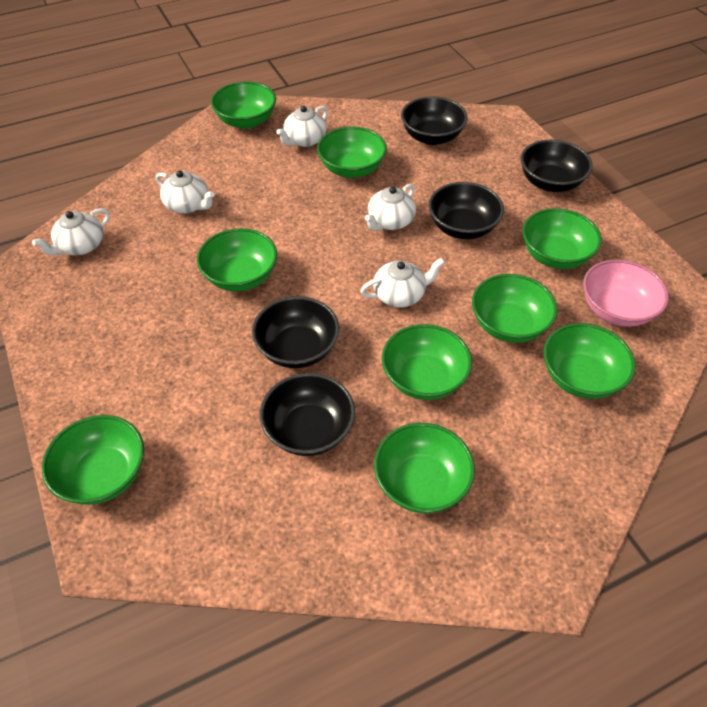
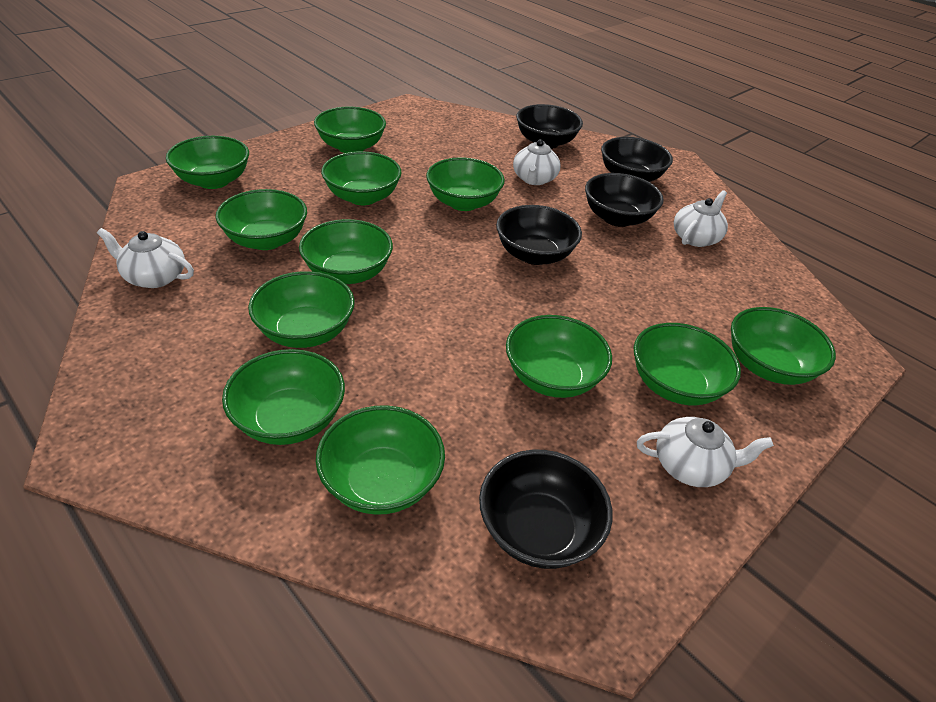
green bowl: 9 -> 12
pink bowl: 1 -> 0
white teapot: 5 -> 4

